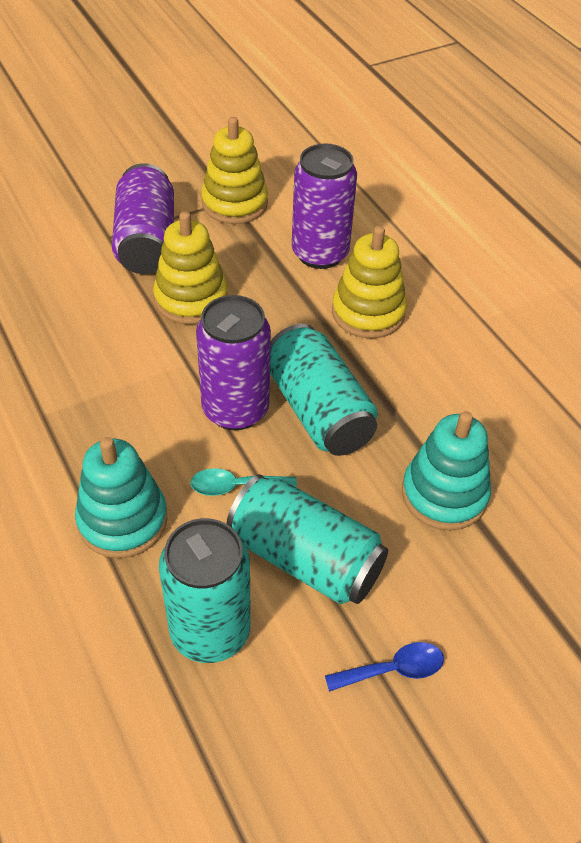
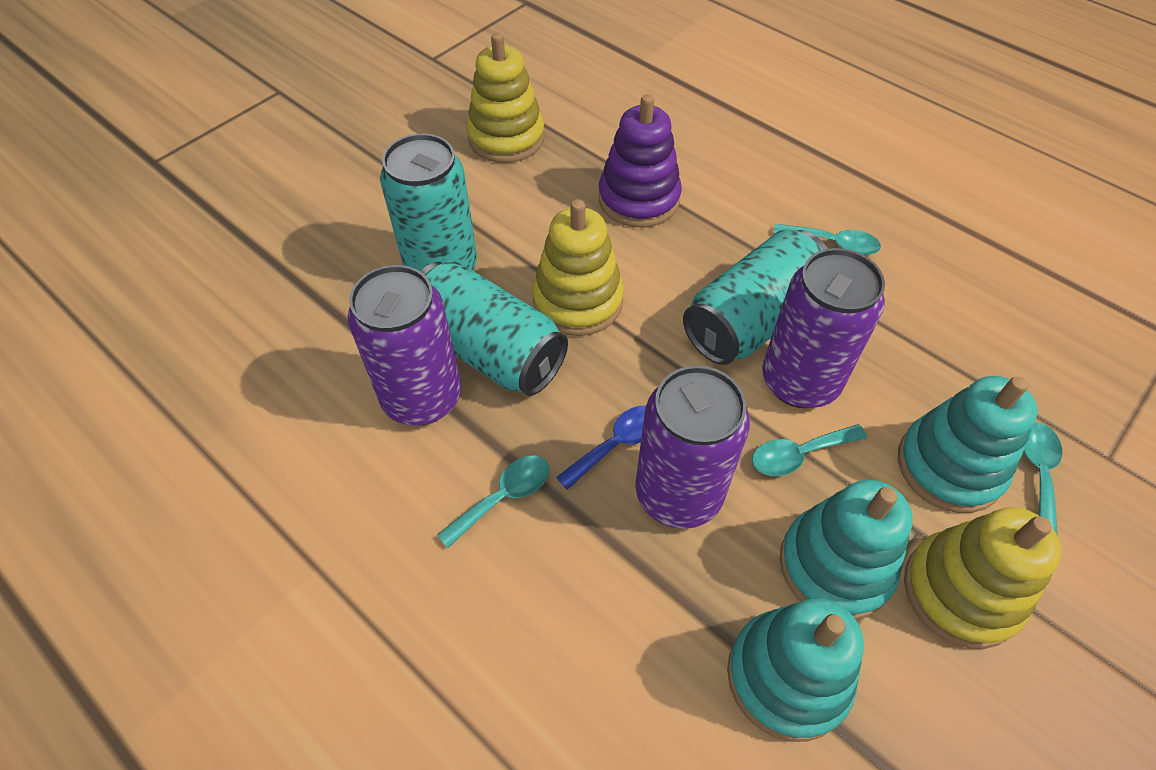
purple stacking toy: 0 -> 1
turquoise spoon: 1 -> 4
turquoise stacking toy: 2 -> 3

